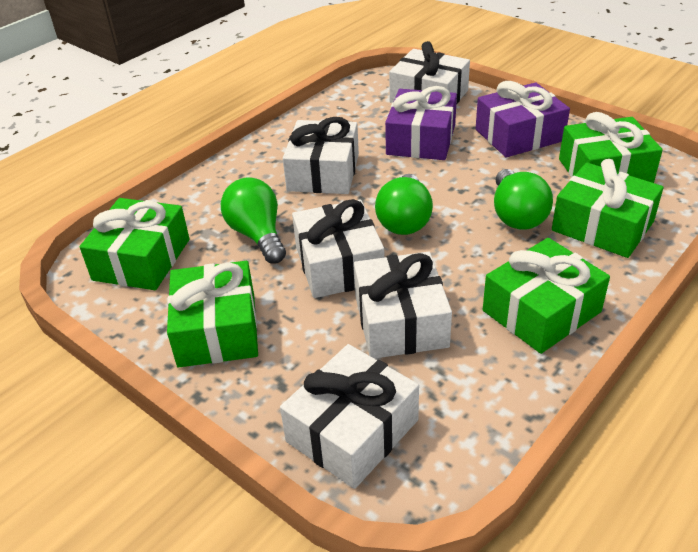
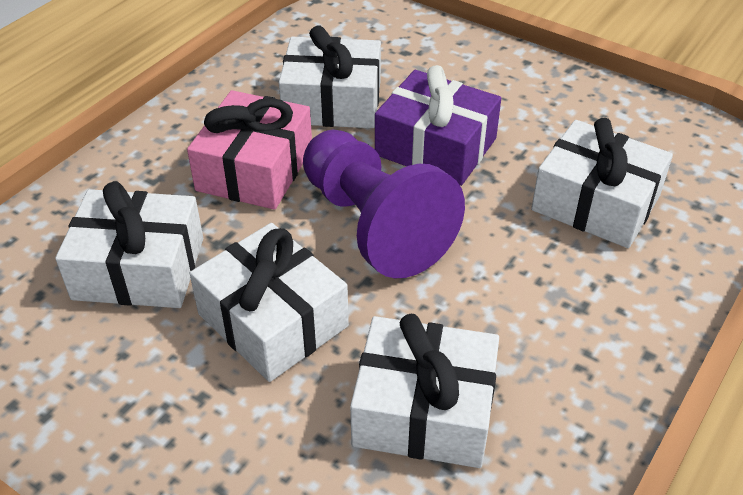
green gift: 5 -> 0
green light bulb: 3 -> 0
pink gift: 0 -> 1
purple gift: 2 -> 1
purple pawn: 0 -> 1

